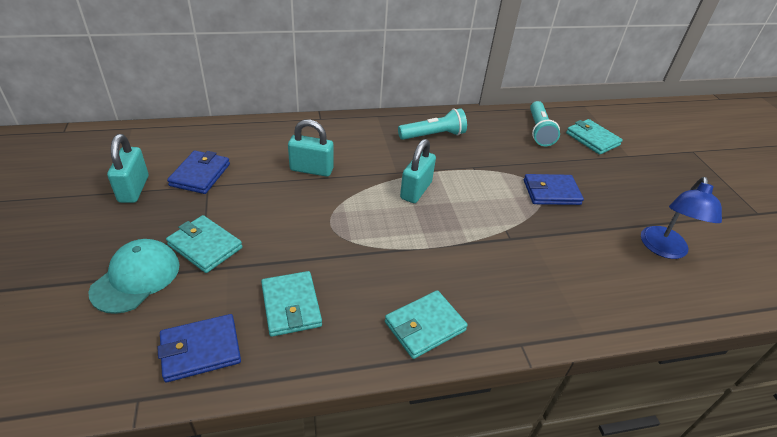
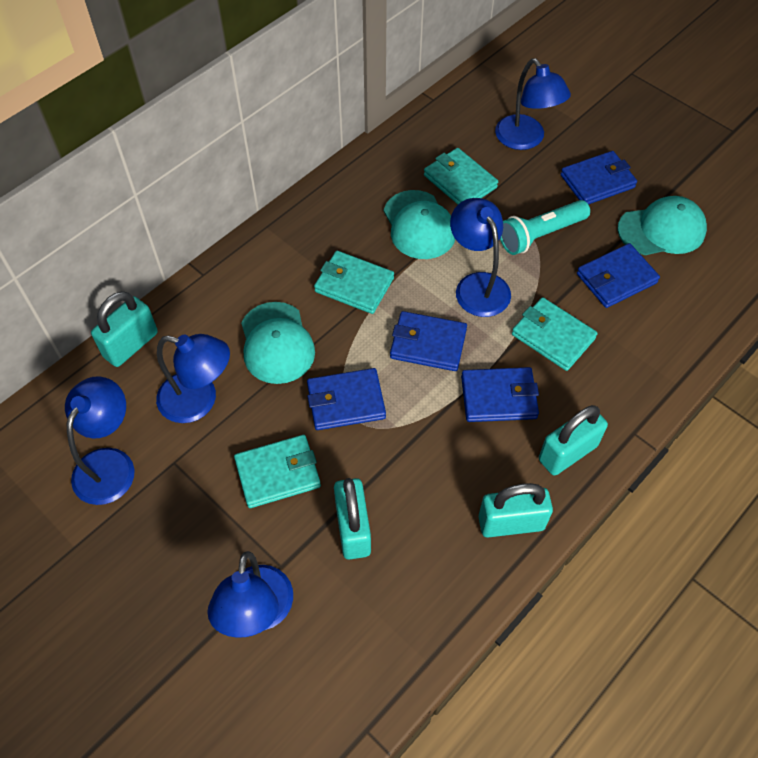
blue lamp: 1 -> 5
blue wallet: 3 -> 5
turquoise cap: 1 -> 3
turquoise flashlight: 2 -> 1
turquoise padlock: 3 -> 4

